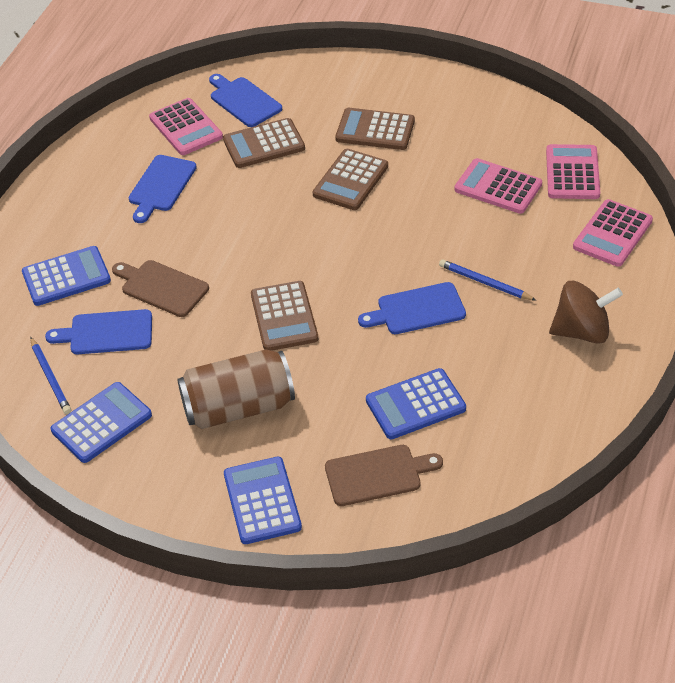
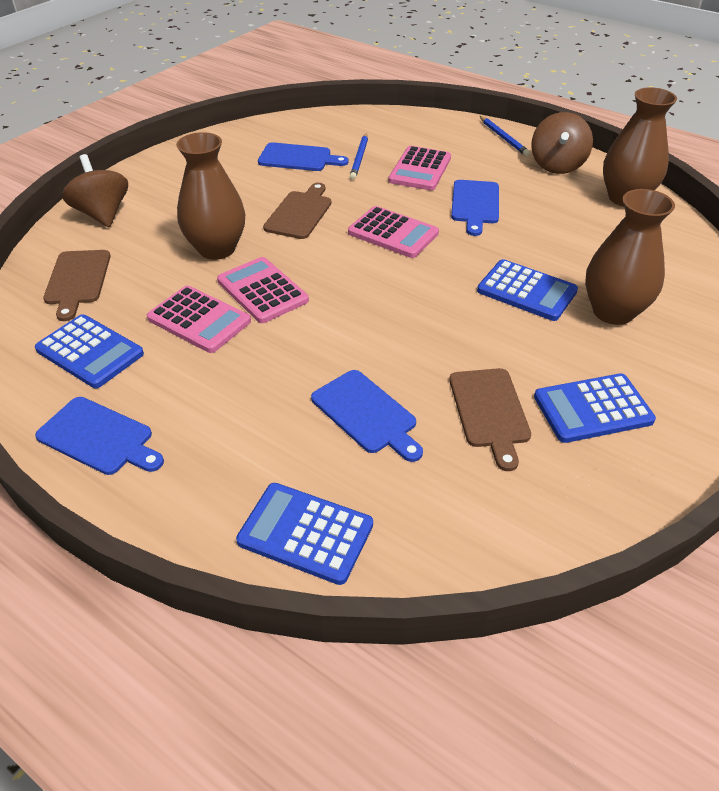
brown calculator: 4 -> 0
brown can: 1 -> 0
brown cutting board: 2 -> 3
brown spinning top: 1 -> 2
brown vase: 0 -> 3

